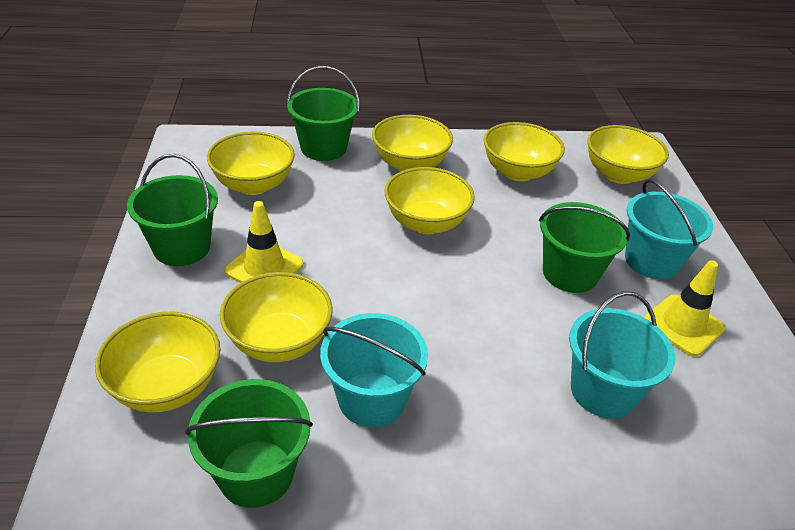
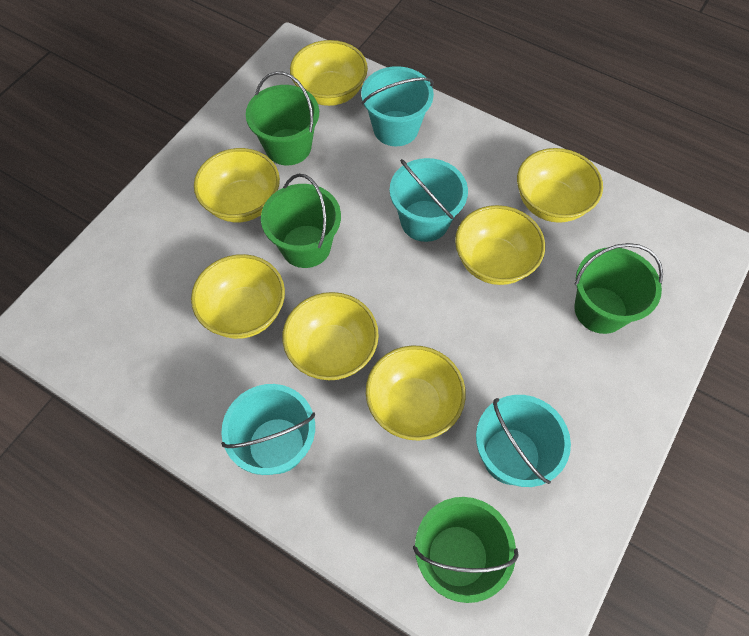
turquoise bucket: 3 -> 4
yellow traffic cone: 2 -> 0

